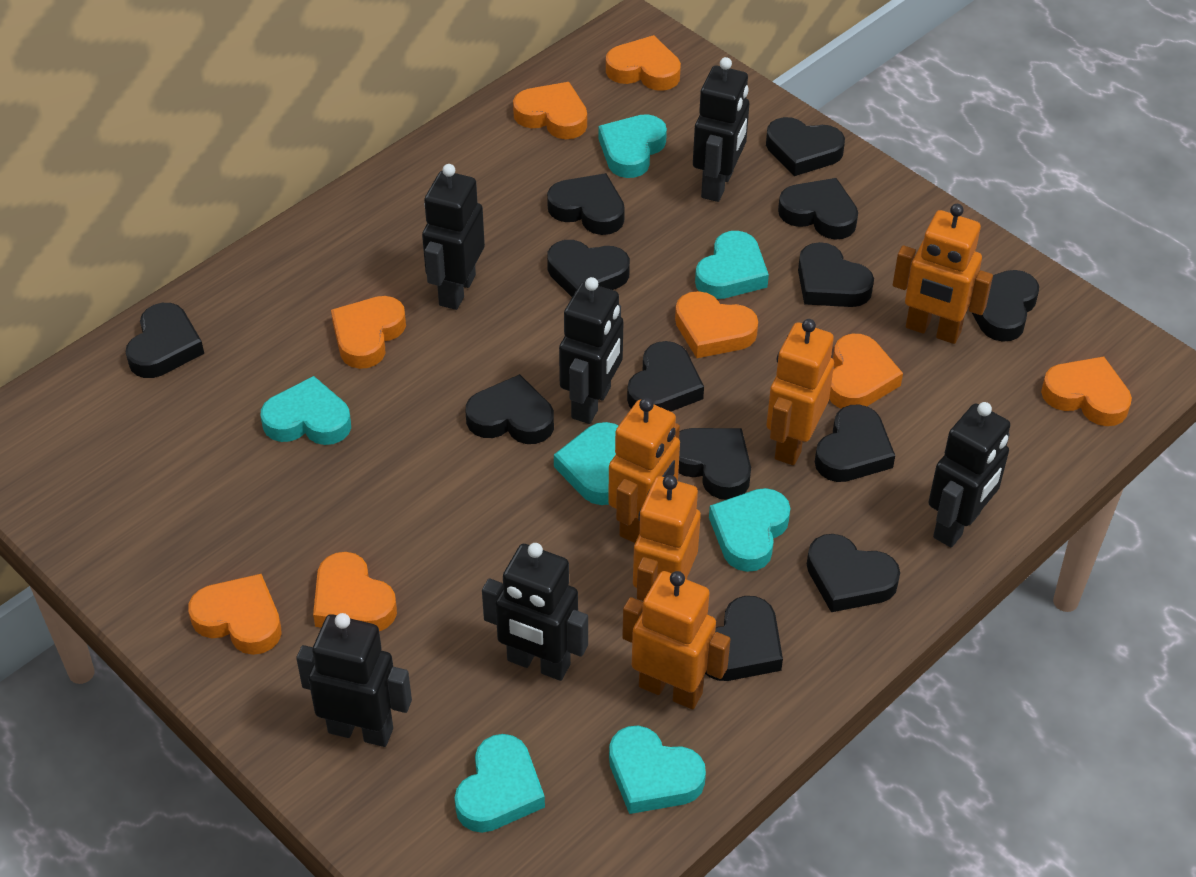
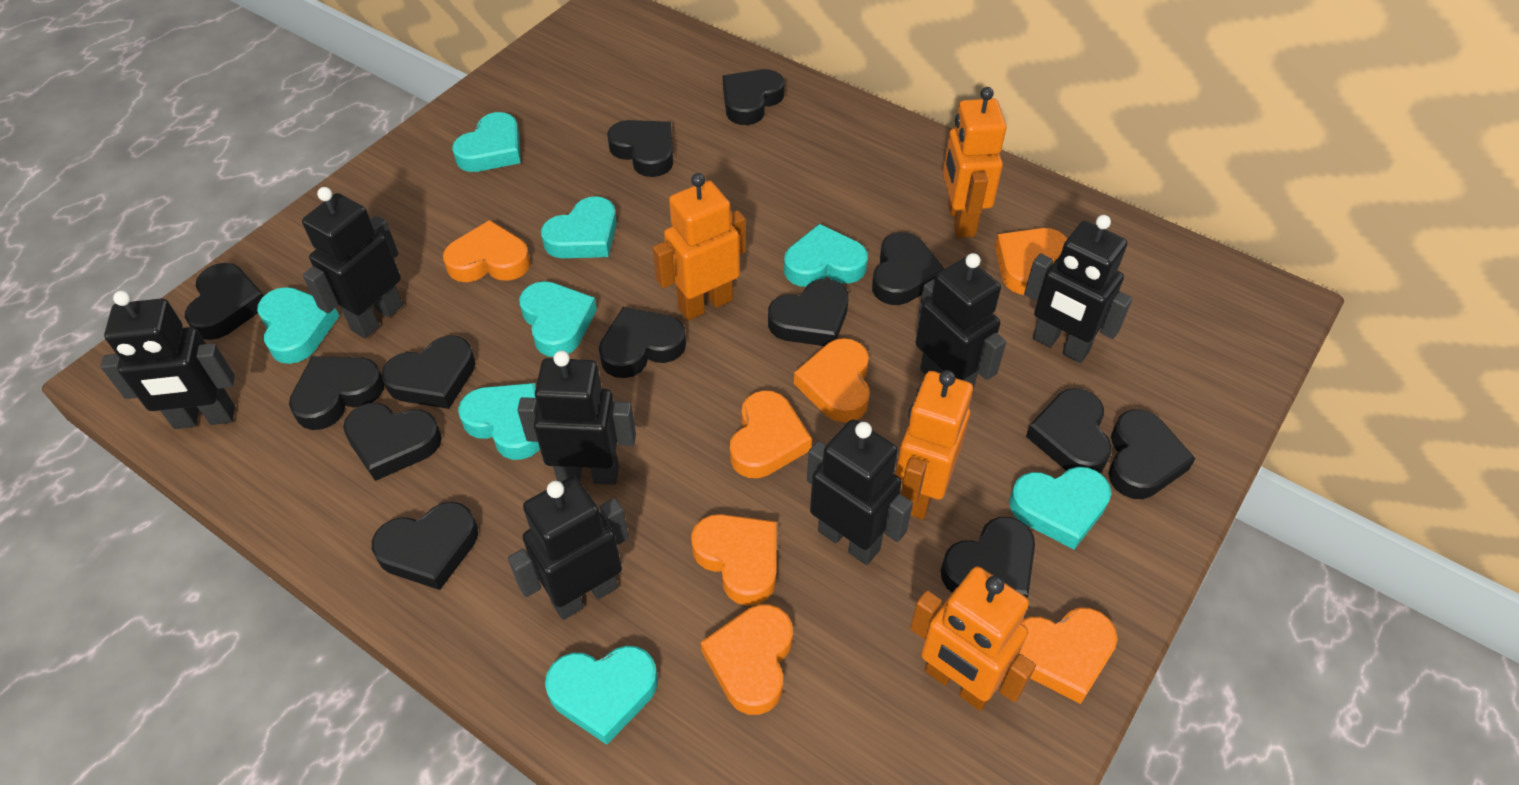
black robot: 6 -> 7
orange heart: 8 -> 7
orange robot: 5 -> 4
turquoise heart: 7 -> 8

